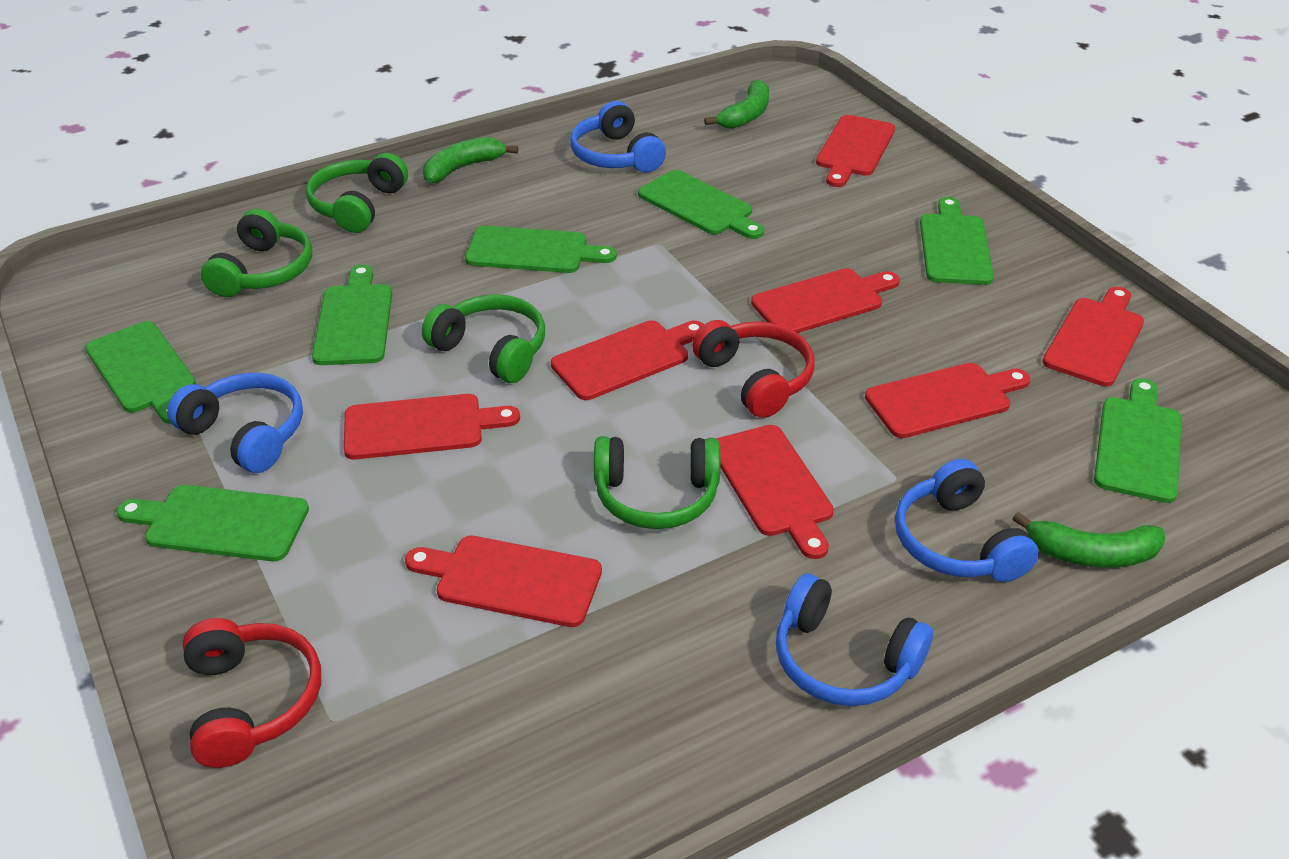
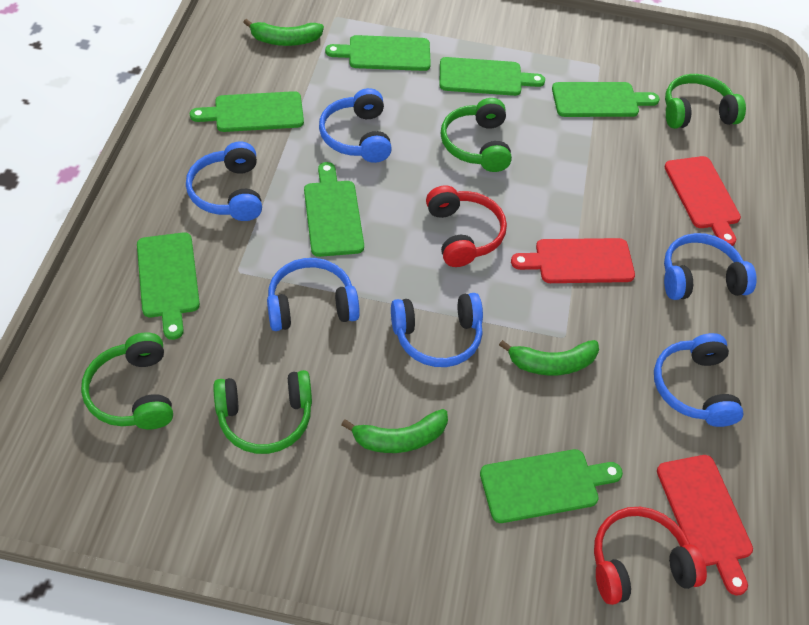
blue headphones: 4 -> 6
red cutting board: 8 -> 3

